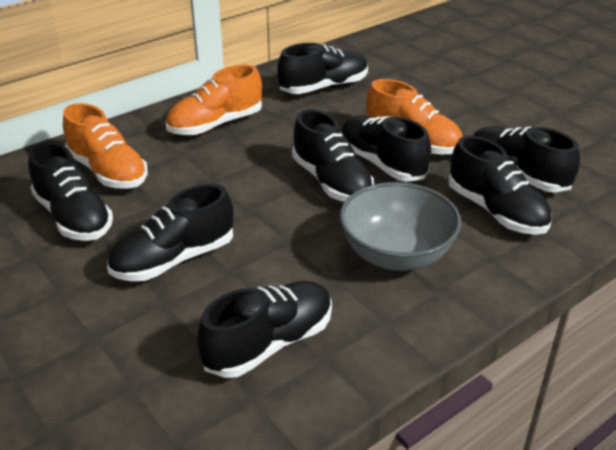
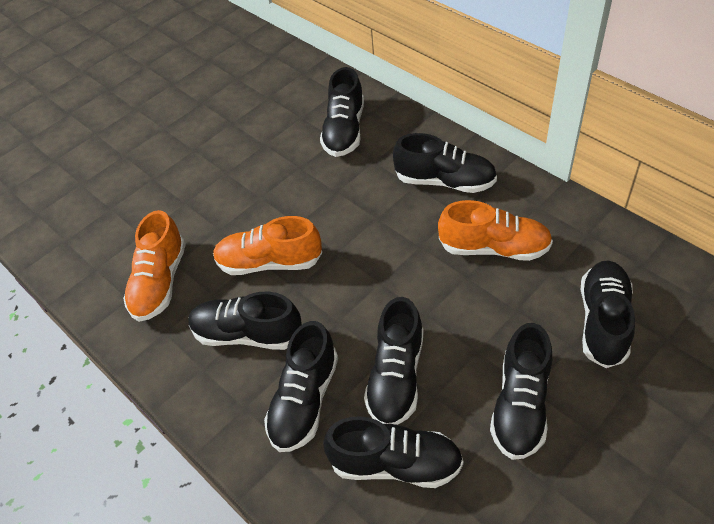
grey bowl: 1 -> 0

